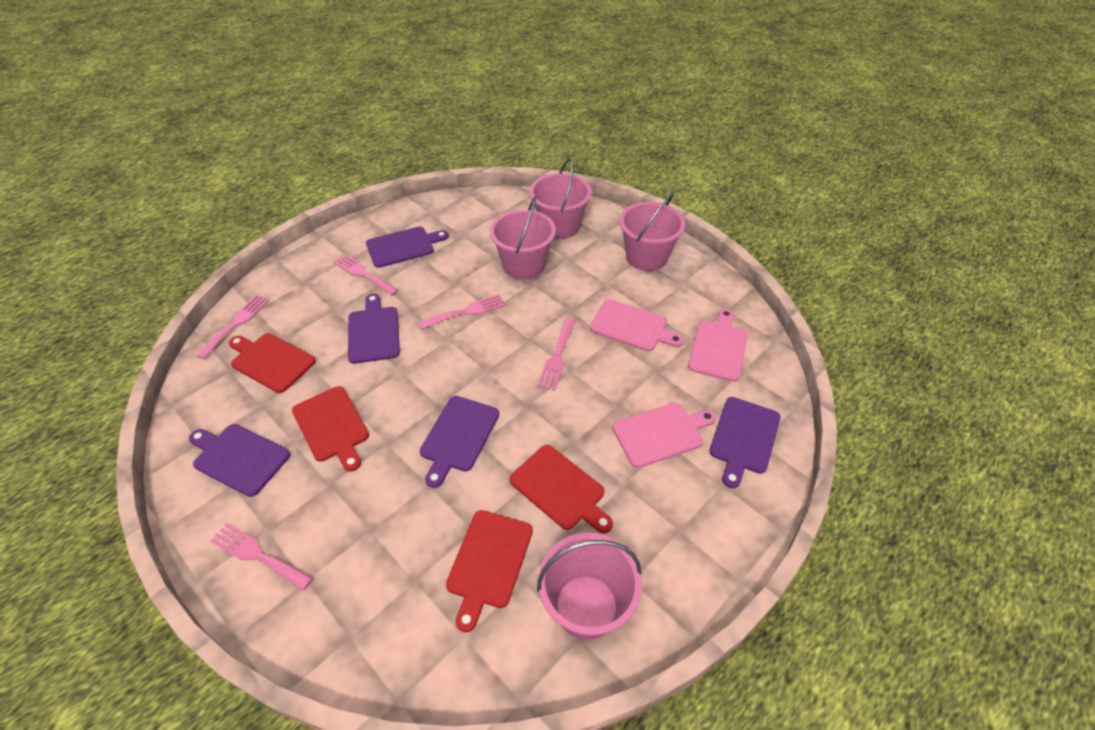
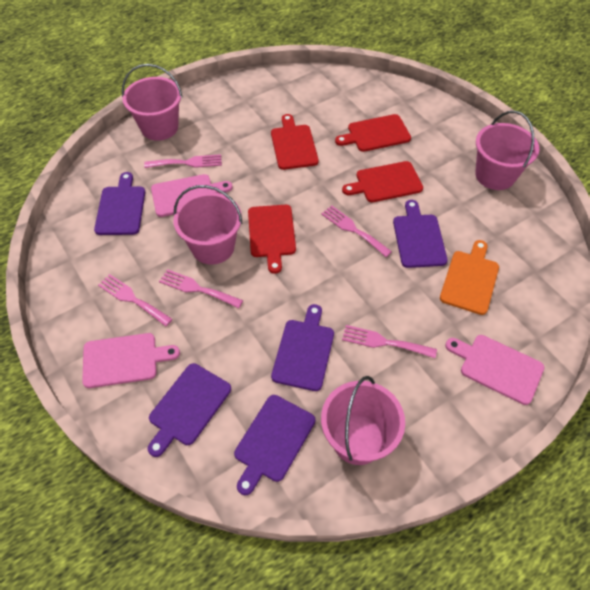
orange cutting board: 0 -> 1

